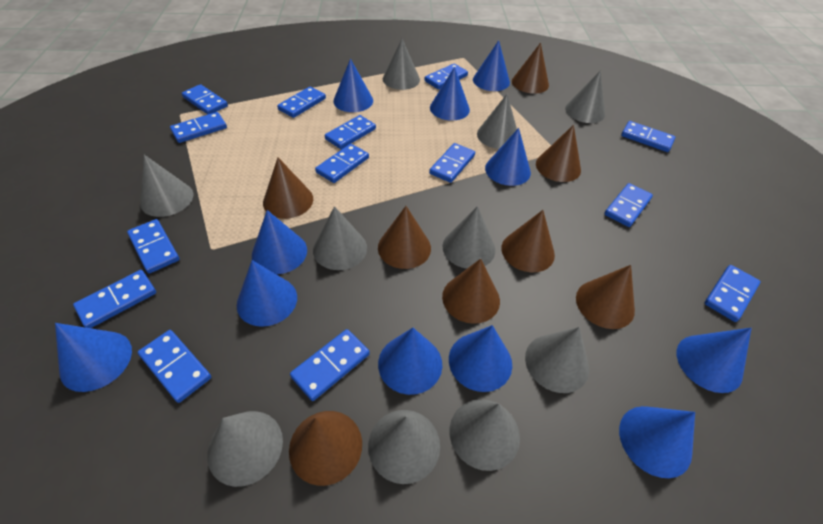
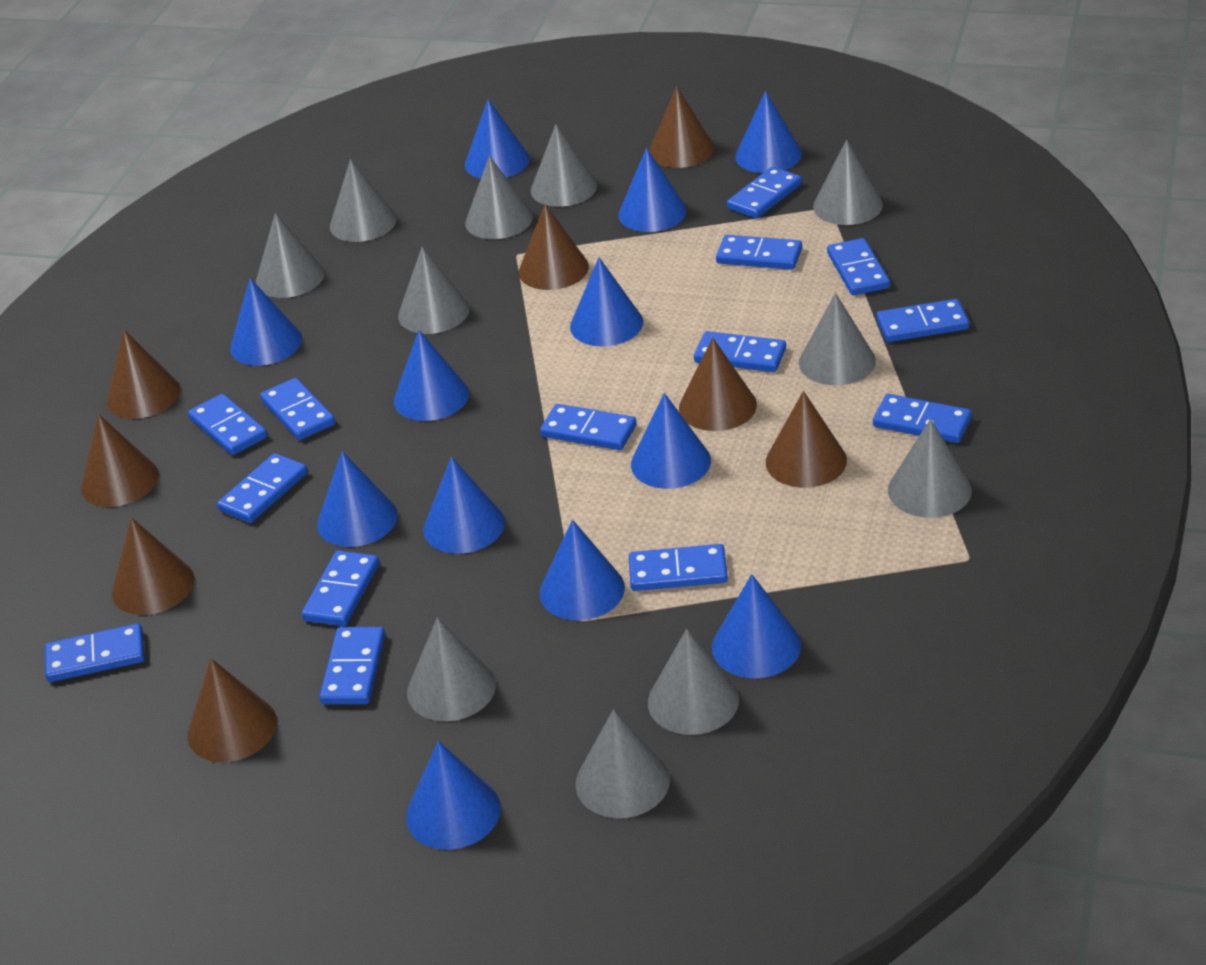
blue cone: 11 -> 12
grey cone: 10 -> 11

